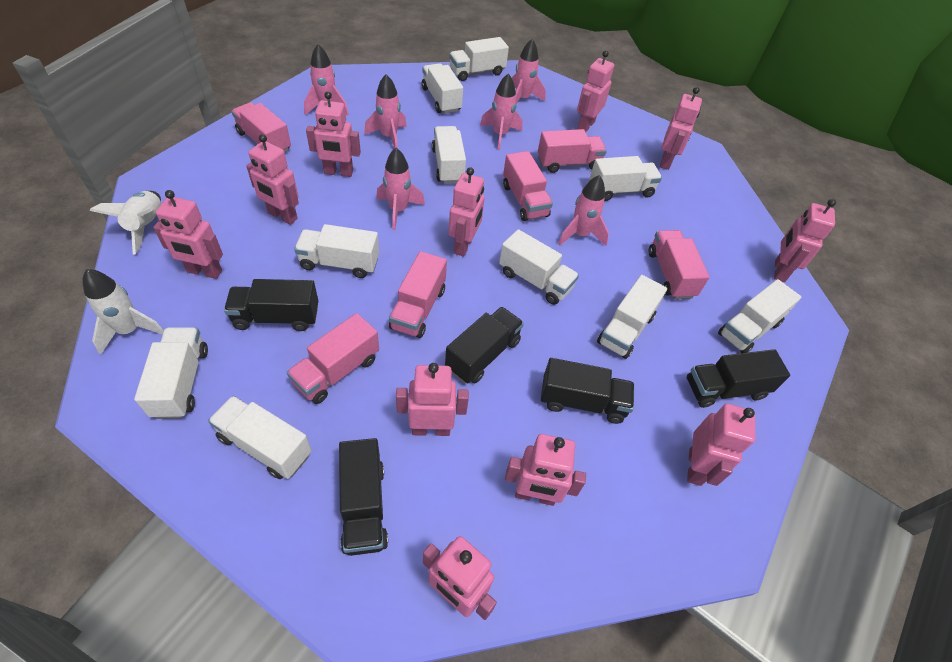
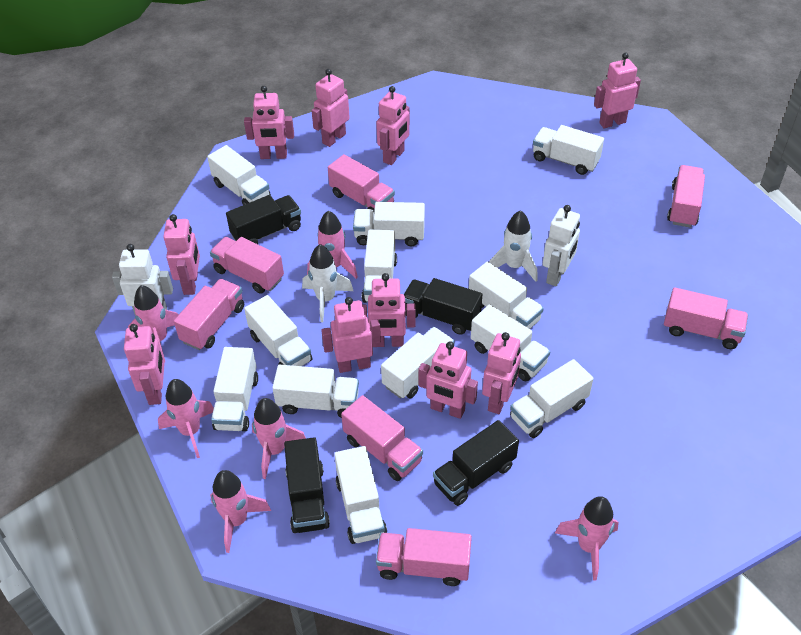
black truck: 5 -> 4
pink robot: 11 -> 10
pink truck: 6 -> 7
white robot: 0 -> 2
white truck: 10 -> 12

